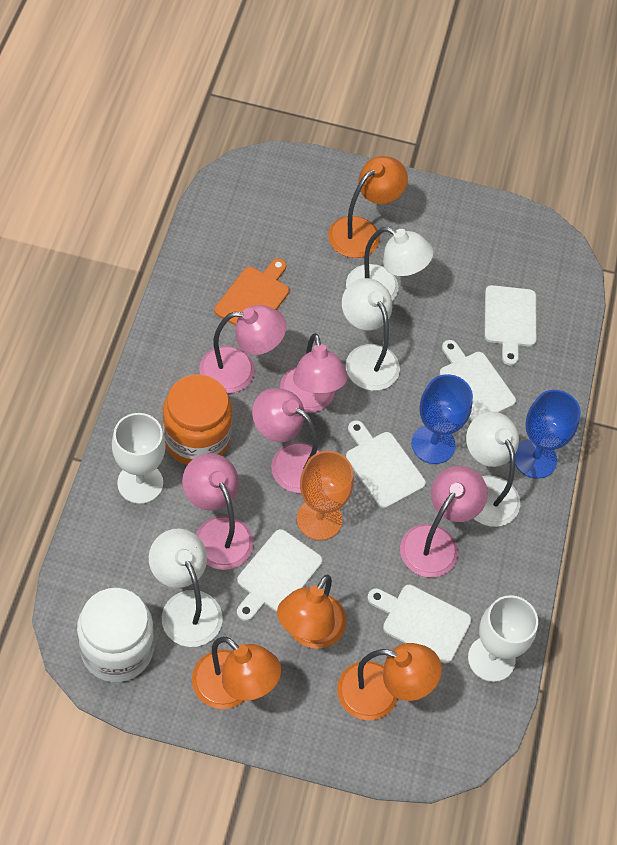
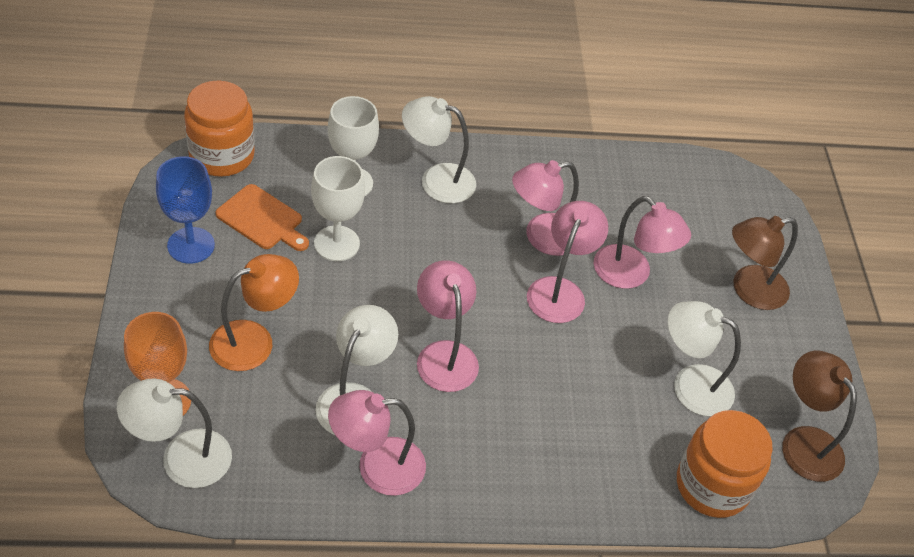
blue goblet: 2 -> 1
brown lamp: 0 -> 2
orange jar: 1 -> 2
orange lamp: 4 -> 1
white cutting board: 5 -> 0
white jar: 1 -> 0

